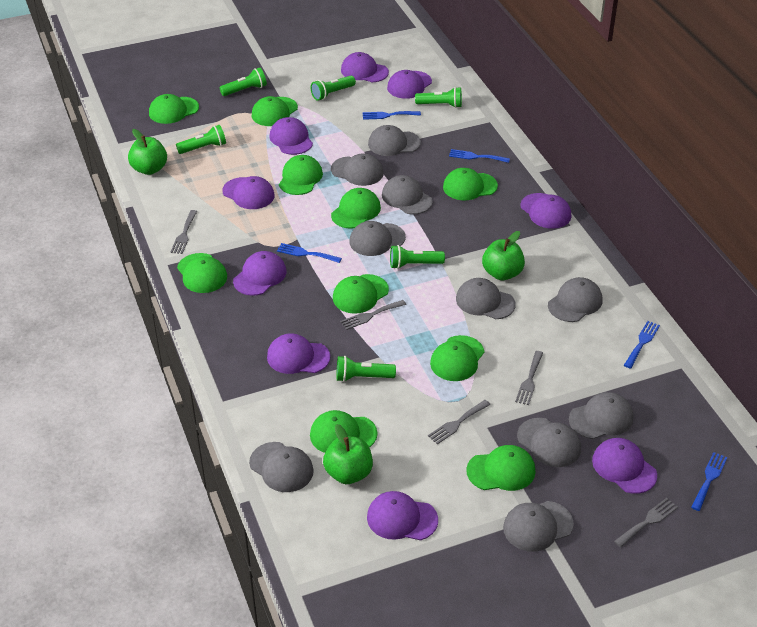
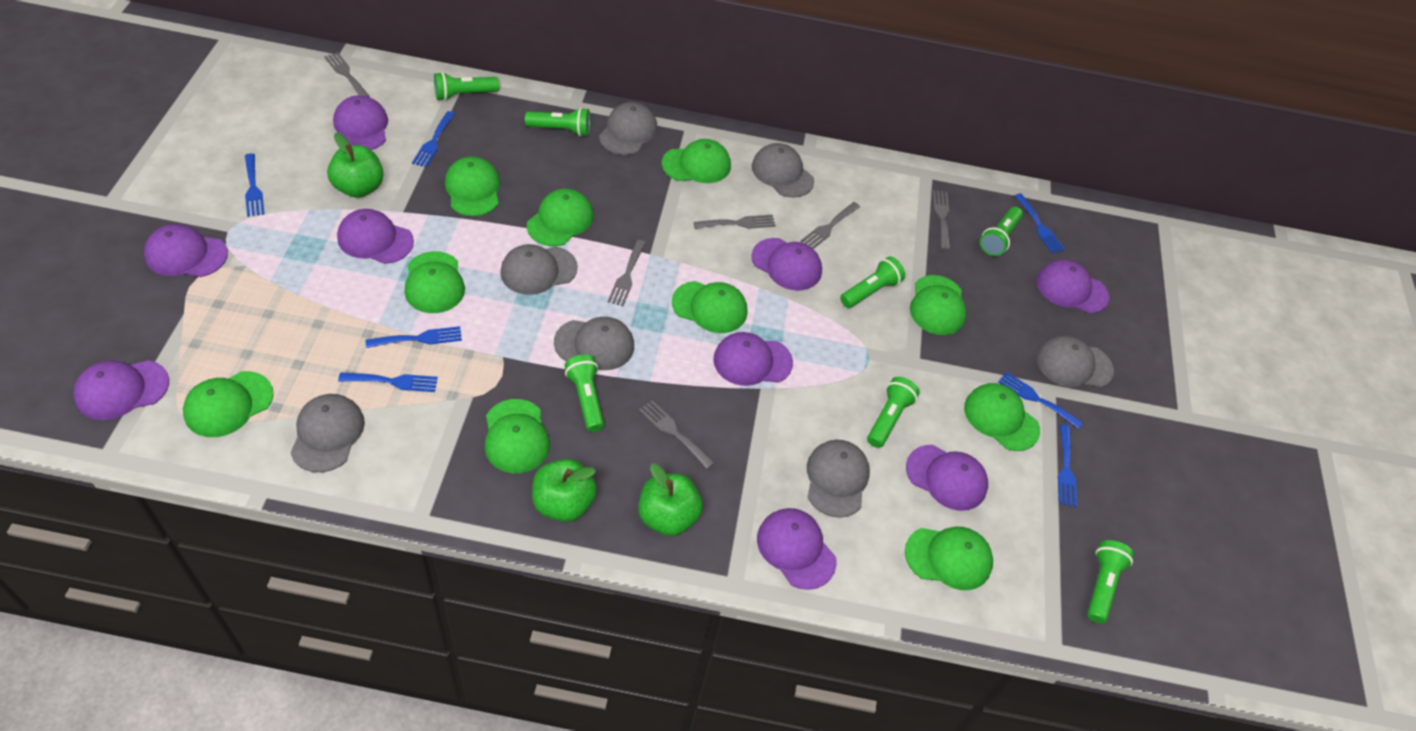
blue fork: 5 -> 7
green flashlight: 6 -> 7
grey cap: 10 -> 7
grey fork: 5 -> 6

